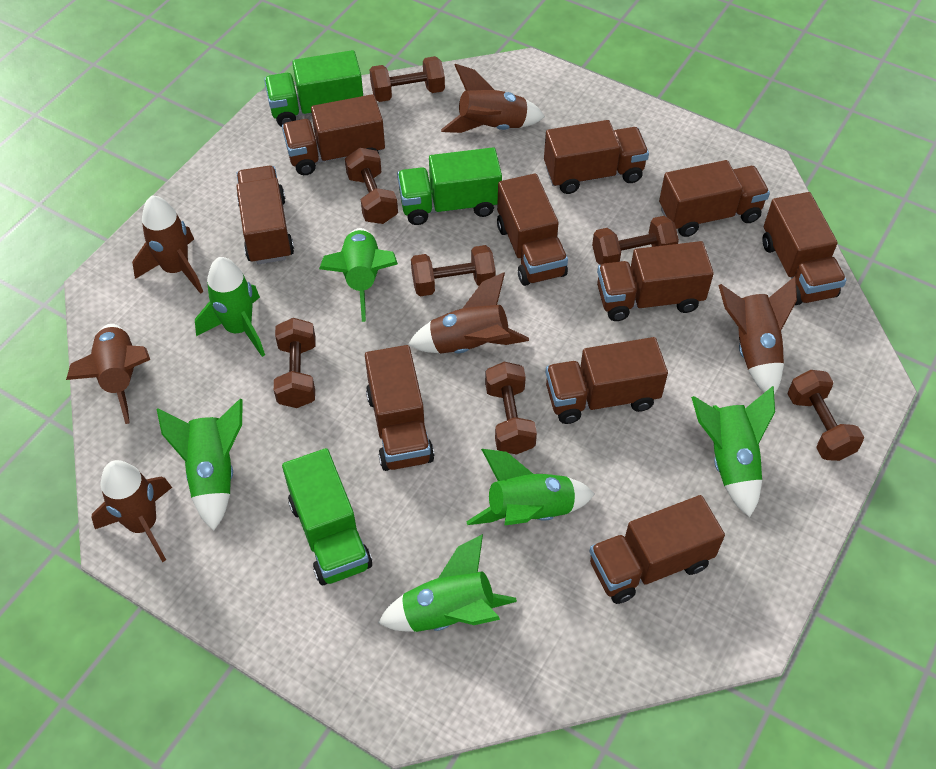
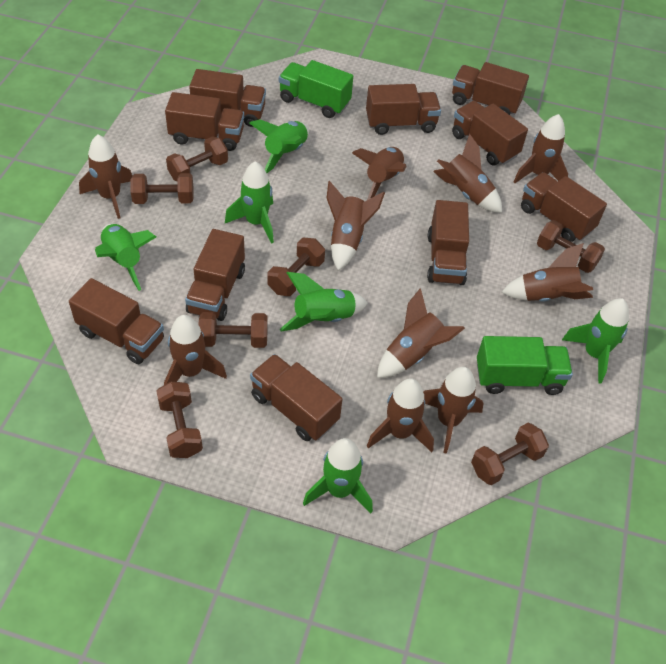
brown rocket: 6 -> 10
green truck: 3 -> 2

